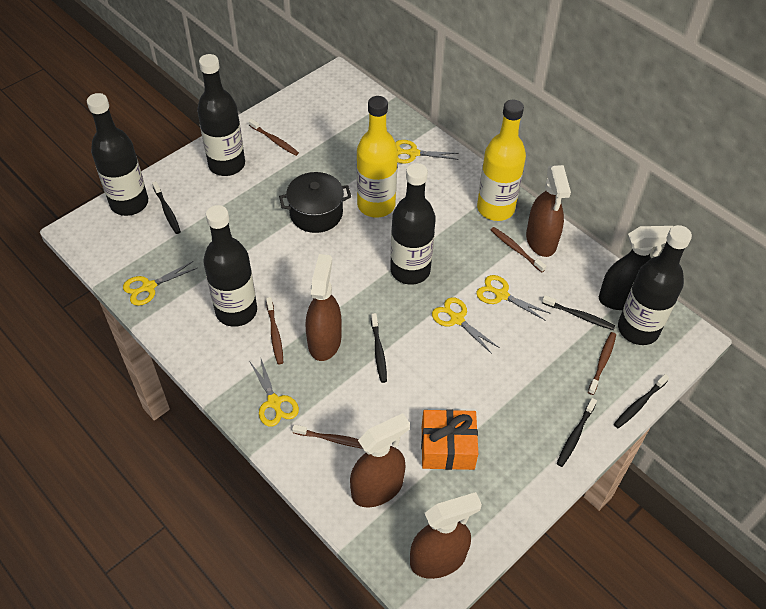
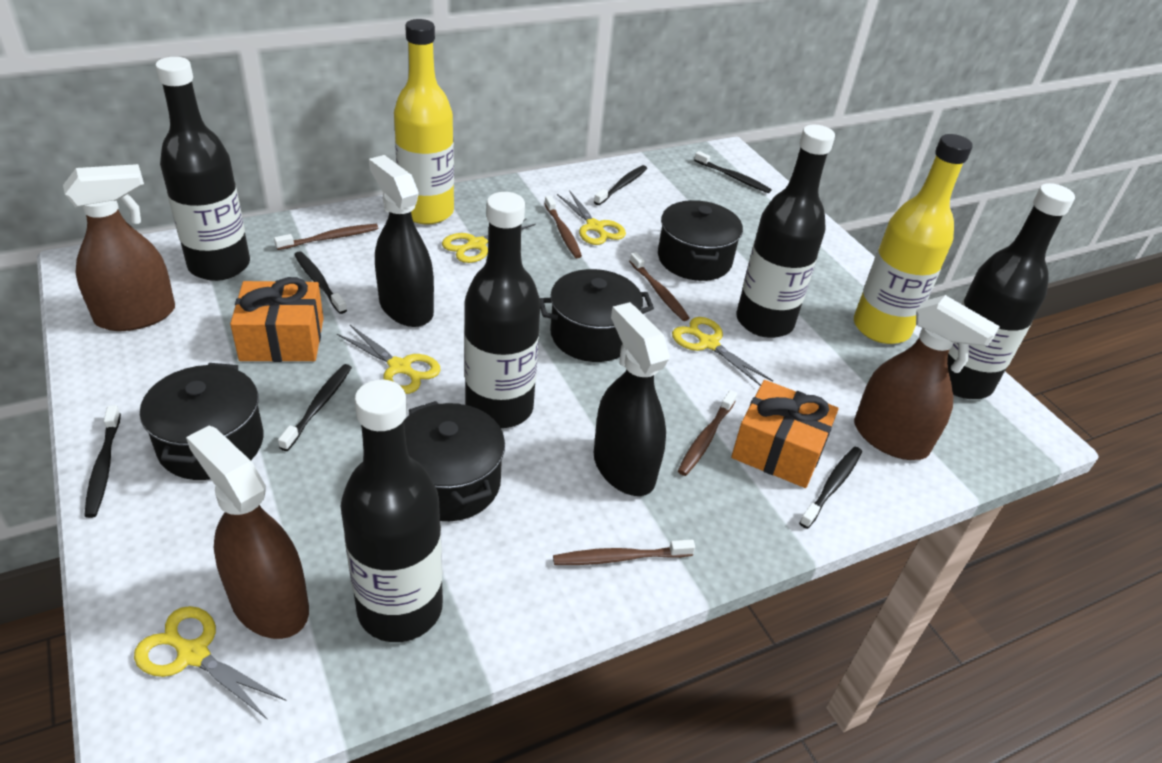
black pot: 1 -> 4
black spray bottle: 1 -> 2
black toothbrush: 5 -> 6
brown spray bottle: 4 -> 3
orange gift: 1 -> 2

